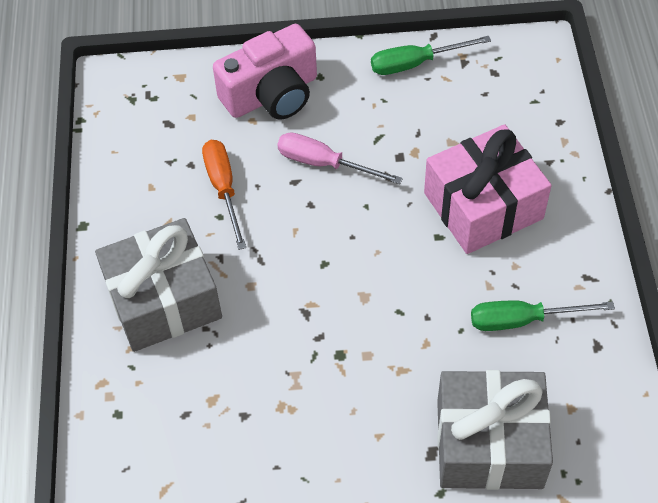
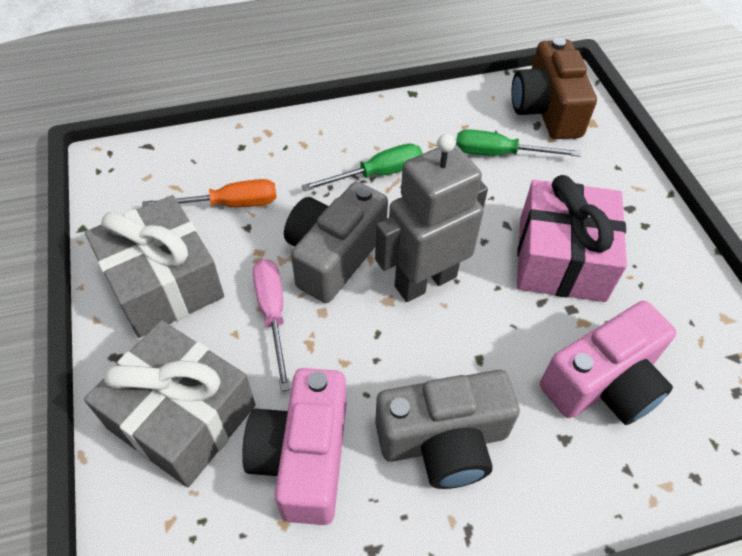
brown camera: 0 -> 1
grey camera: 0 -> 2
grey robot: 0 -> 1
pink camera: 1 -> 2

